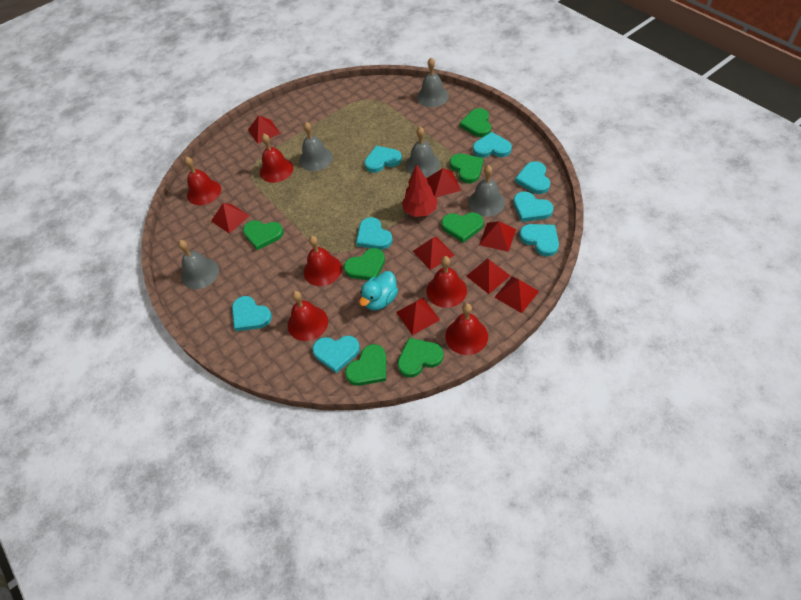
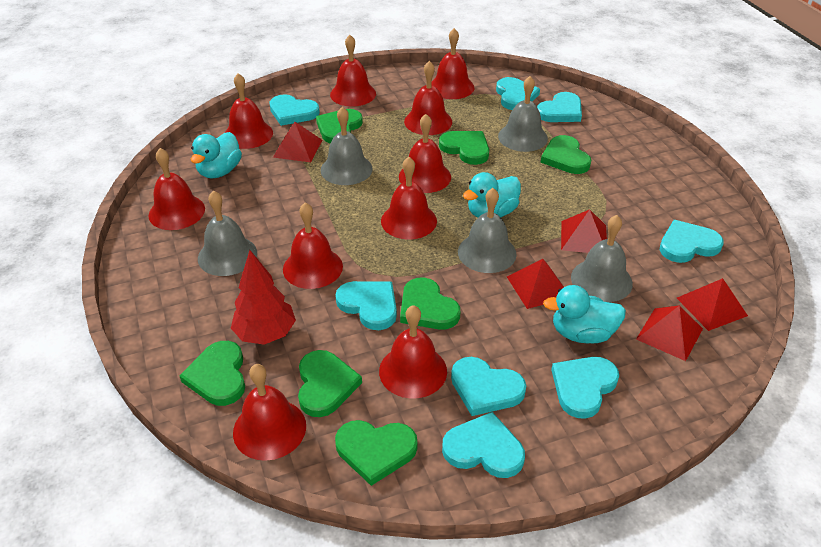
red bell: 6 -> 10
red pyramid: 8 -> 5
turquoise duck: 1 -> 3

